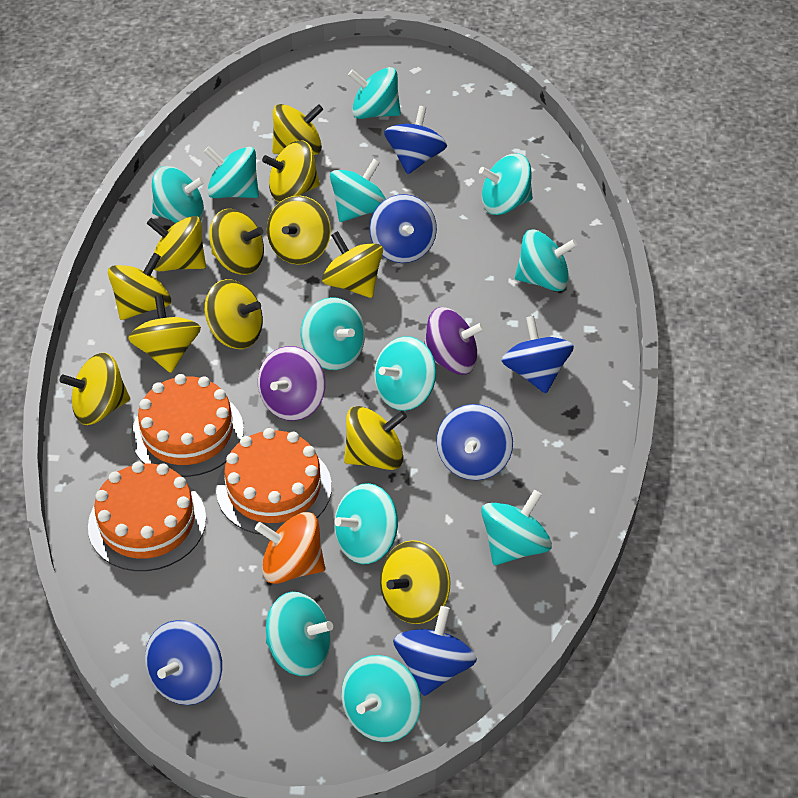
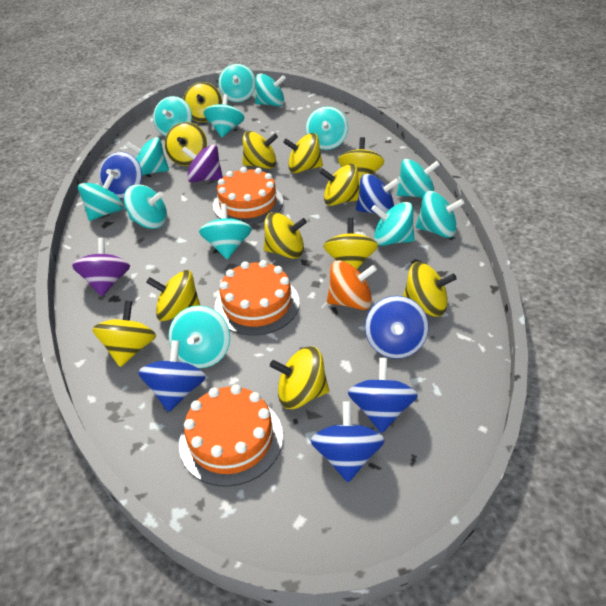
turquoise spinning top: 12 -> 13

